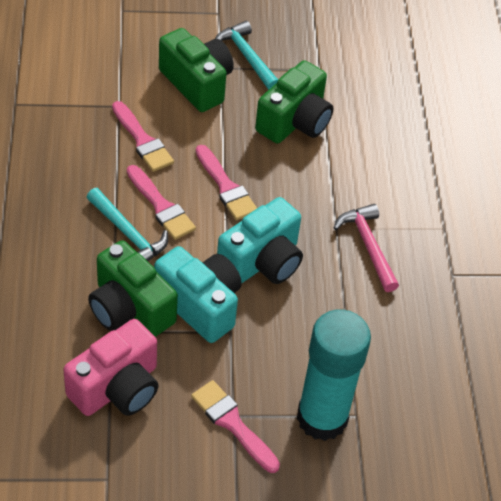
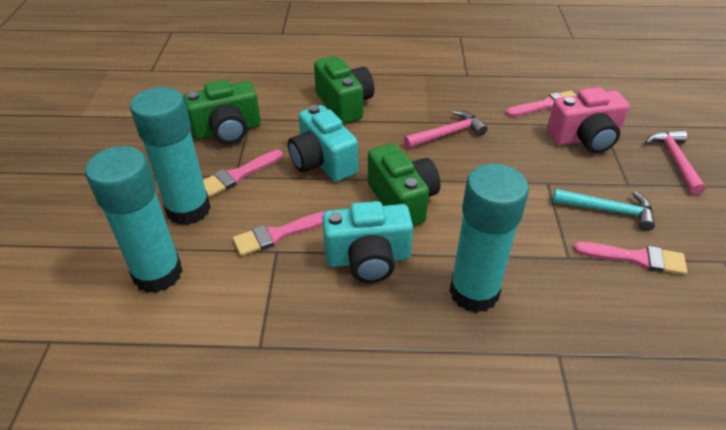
pink hammer: 1 -> 2
turquoise glue stick: 1 -> 3
turquoise hammer: 2 -> 1

